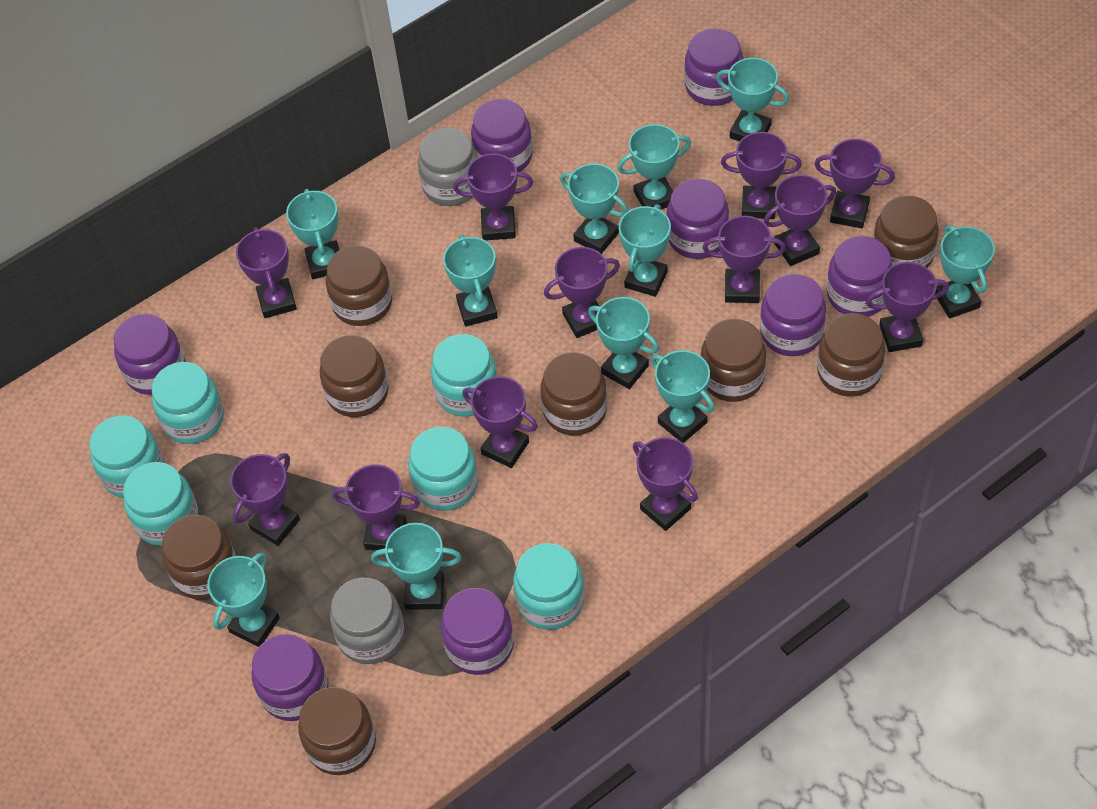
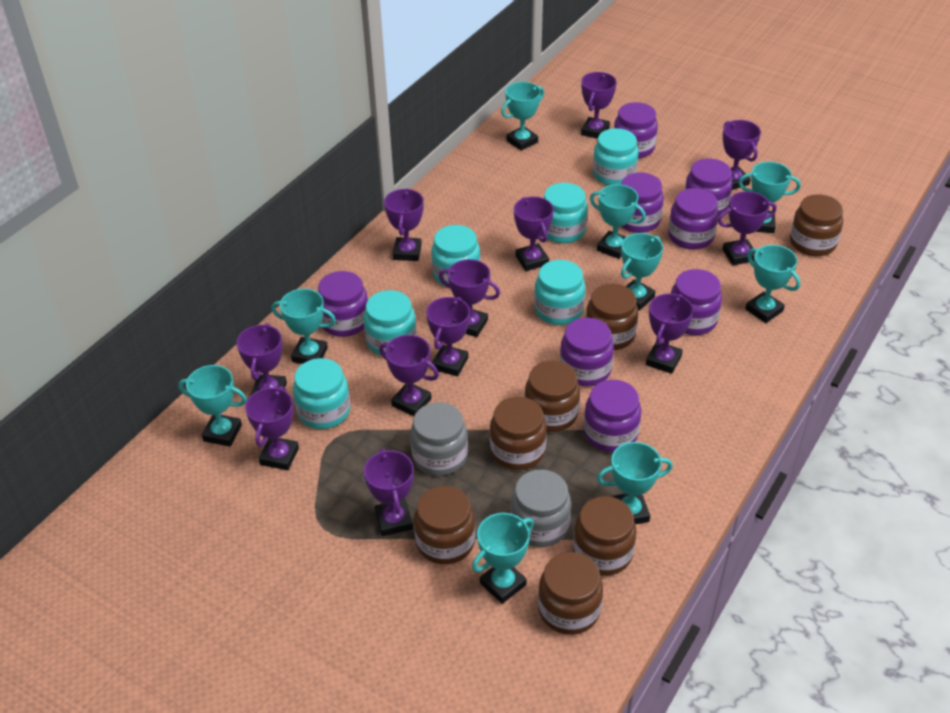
brown jar: 8 -> 7
turquoise trophy: 11 -> 9

